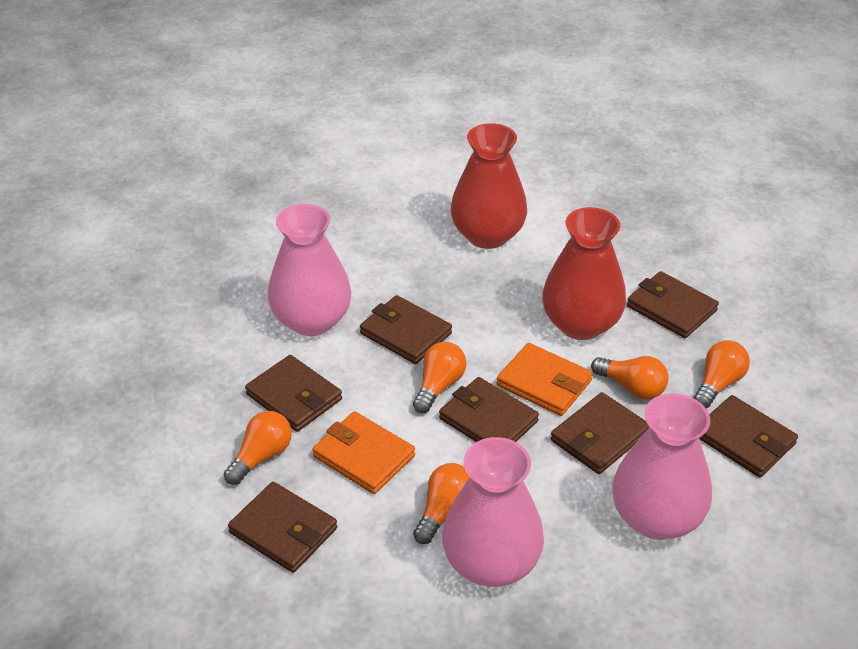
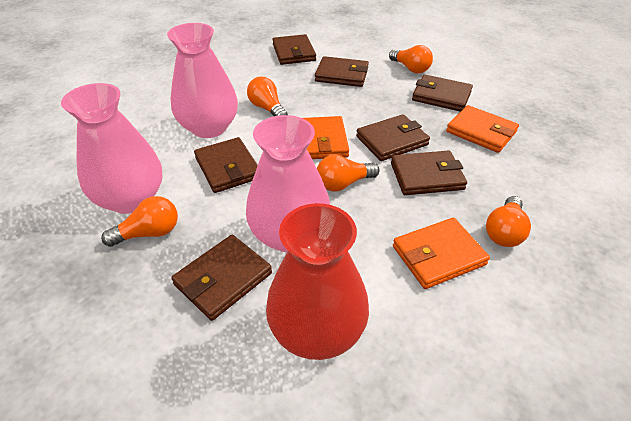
orange wallet: 2 -> 3
red vase: 2 -> 1

